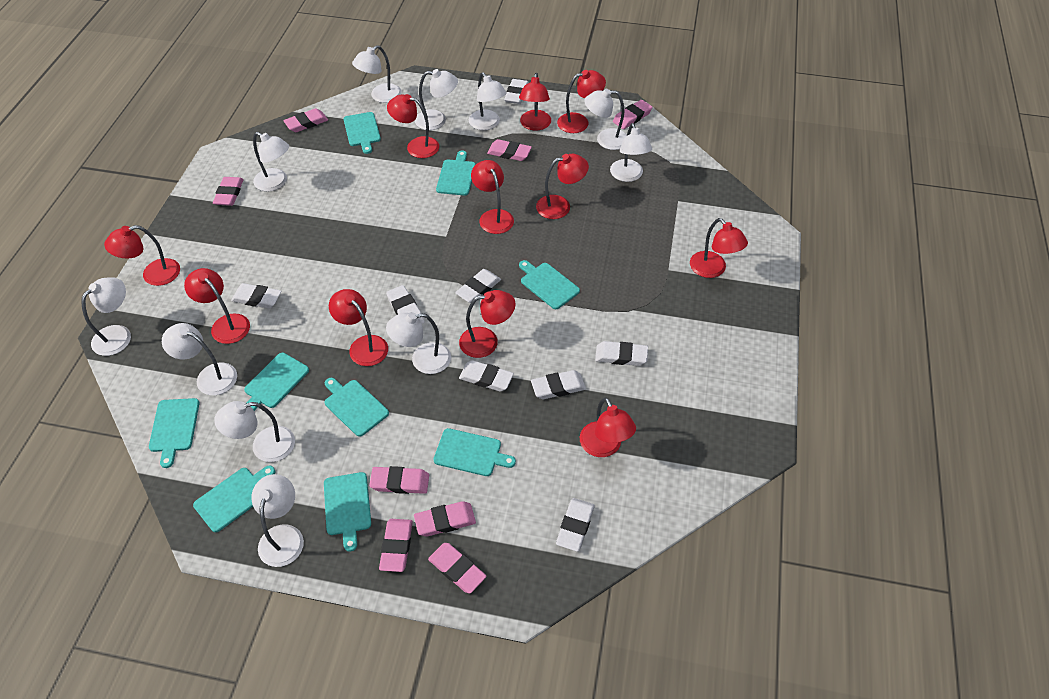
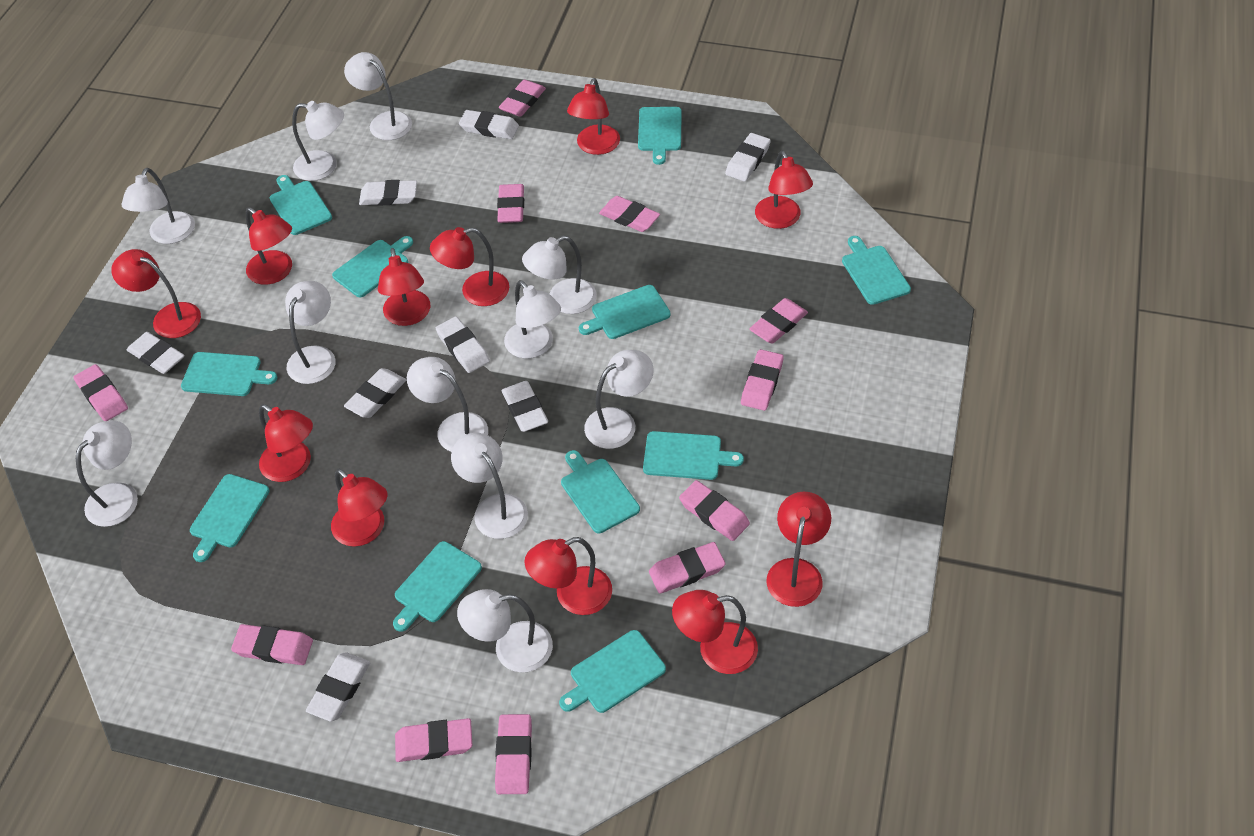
pink eraser: 8 -> 11
turquoise cutting board: 9 -> 11

